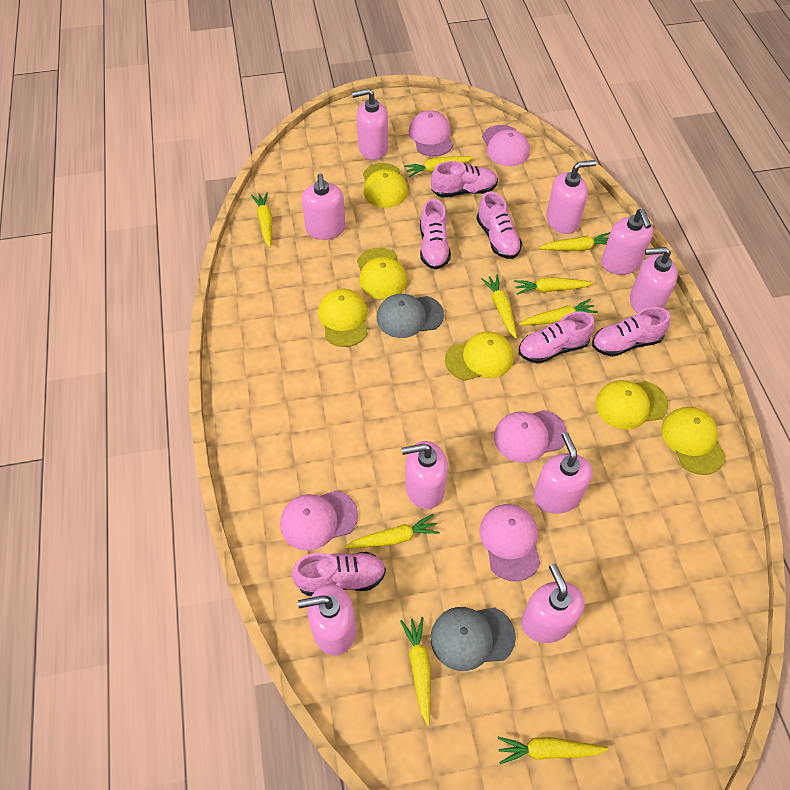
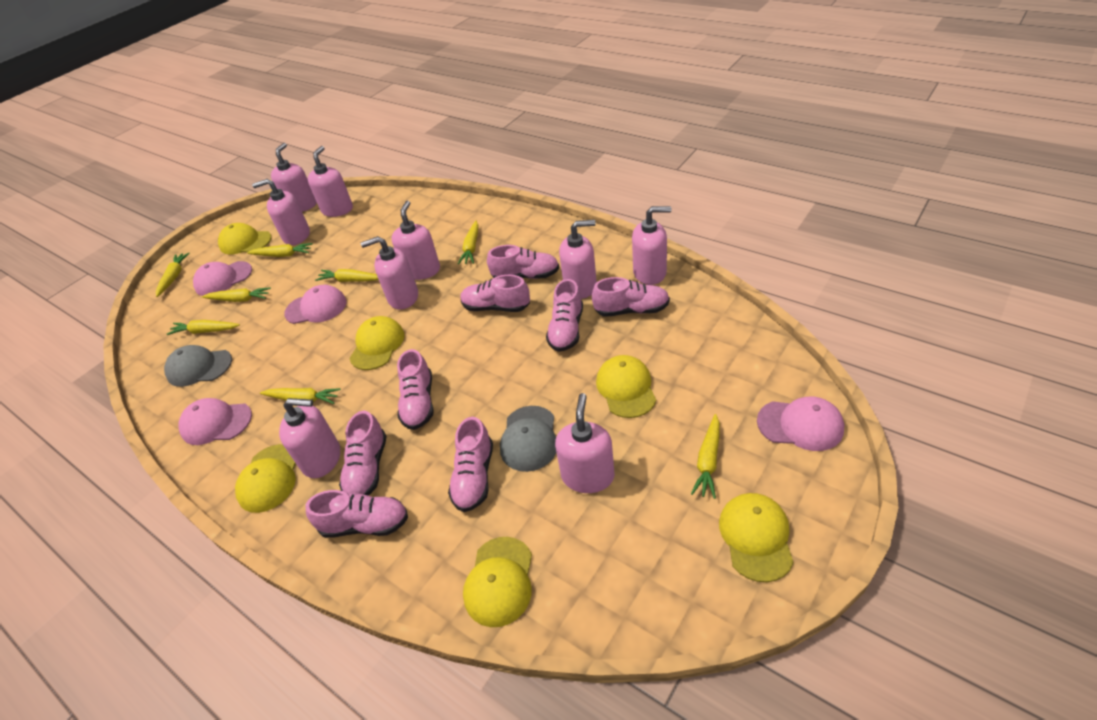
pink cap: 5 -> 4
pink shoe: 6 -> 8
yellow carrot: 9 -> 8

